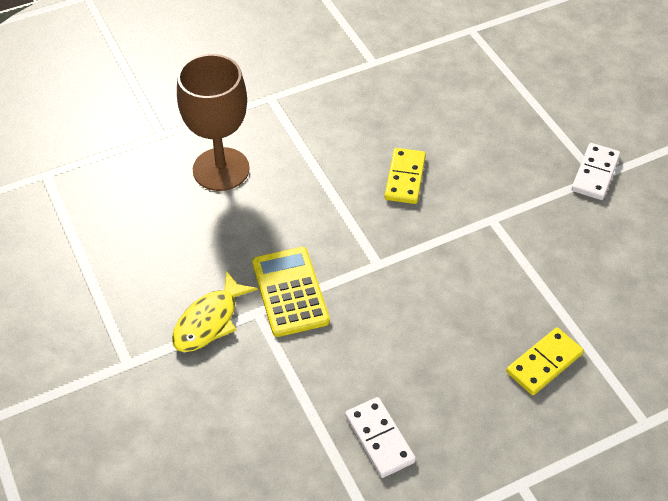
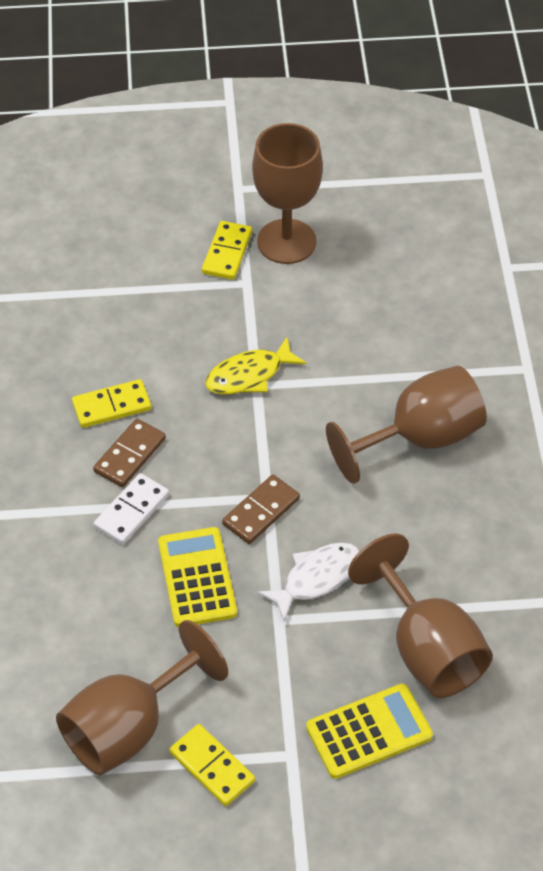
brown domino: 0 -> 2
brown goblet: 1 -> 4
white domino: 2 -> 1
white fish: 0 -> 1
yellow calculator: 1 -> 2
yellow domino: 2 -> 3

